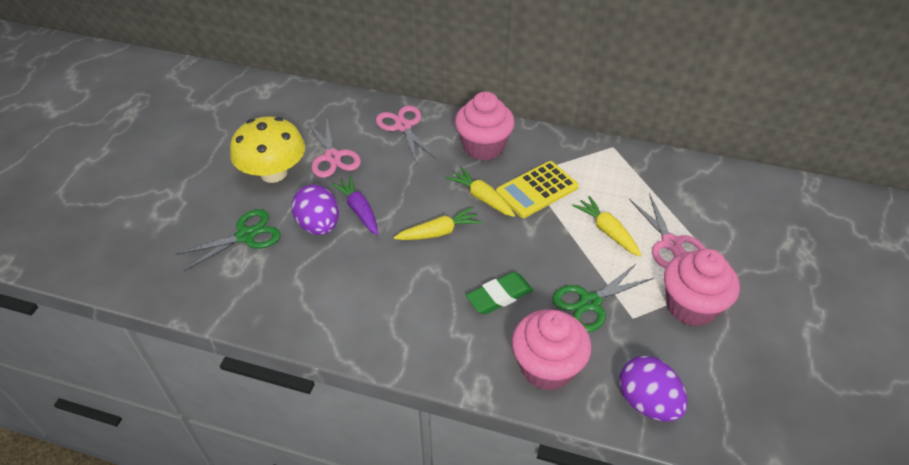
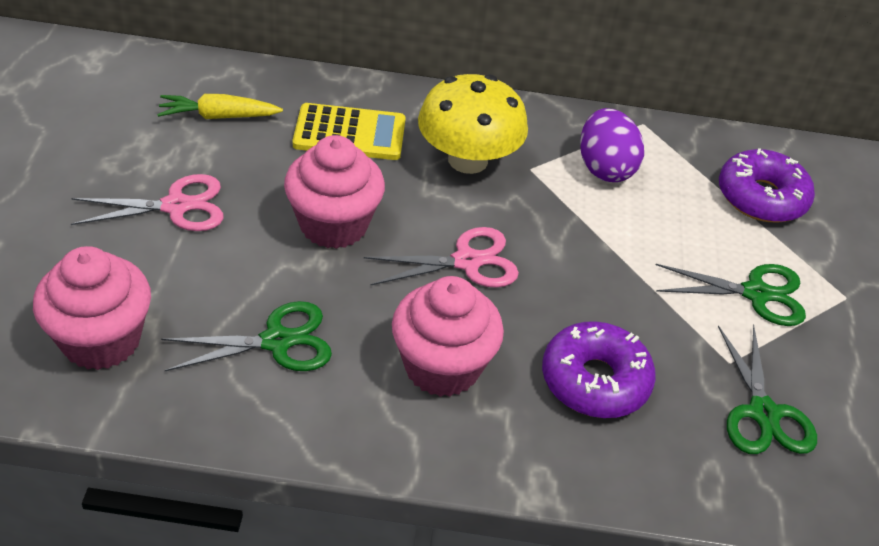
green eraser: 1 -> 0
green scissors: 2 -> 3
pink scissors: 3 -> 2
purple carrot: 1 -> 0
purple donut: 0 -> 2
purple egg: 2 -> 1
yellow carrot: 3 -> 1

